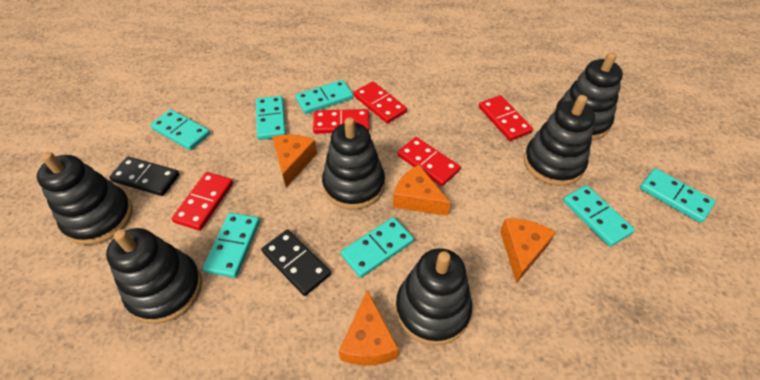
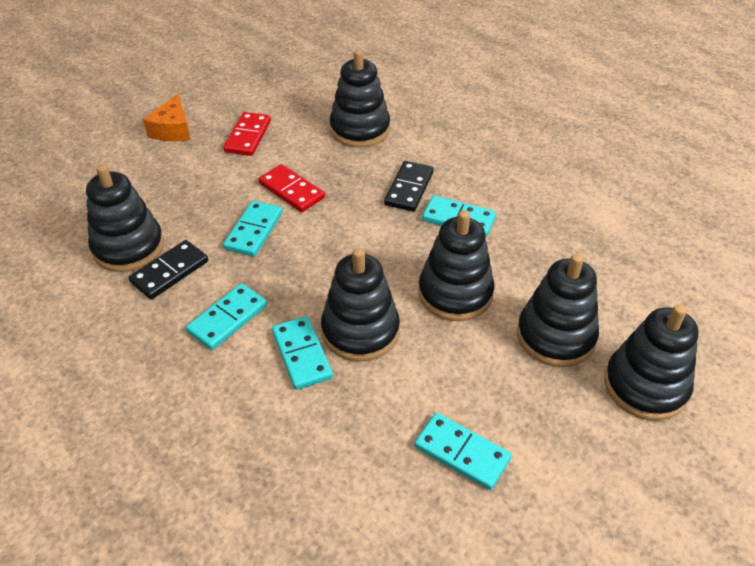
orange cheese: 4 -> 1
red domino: 5 -> 2
turquoise domino: 7 -> 5

